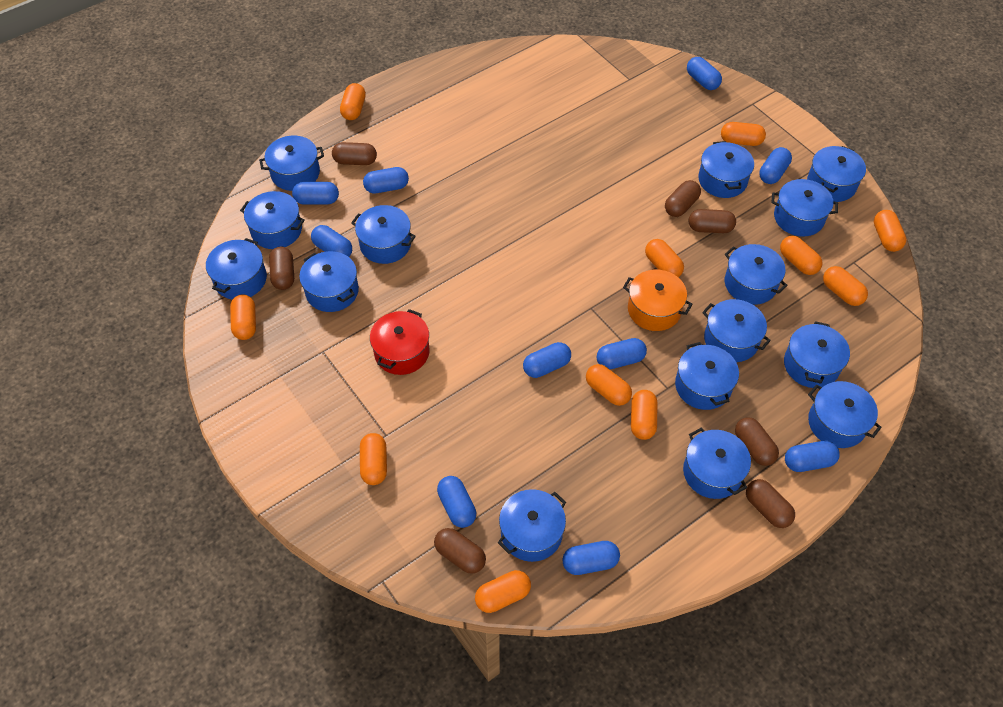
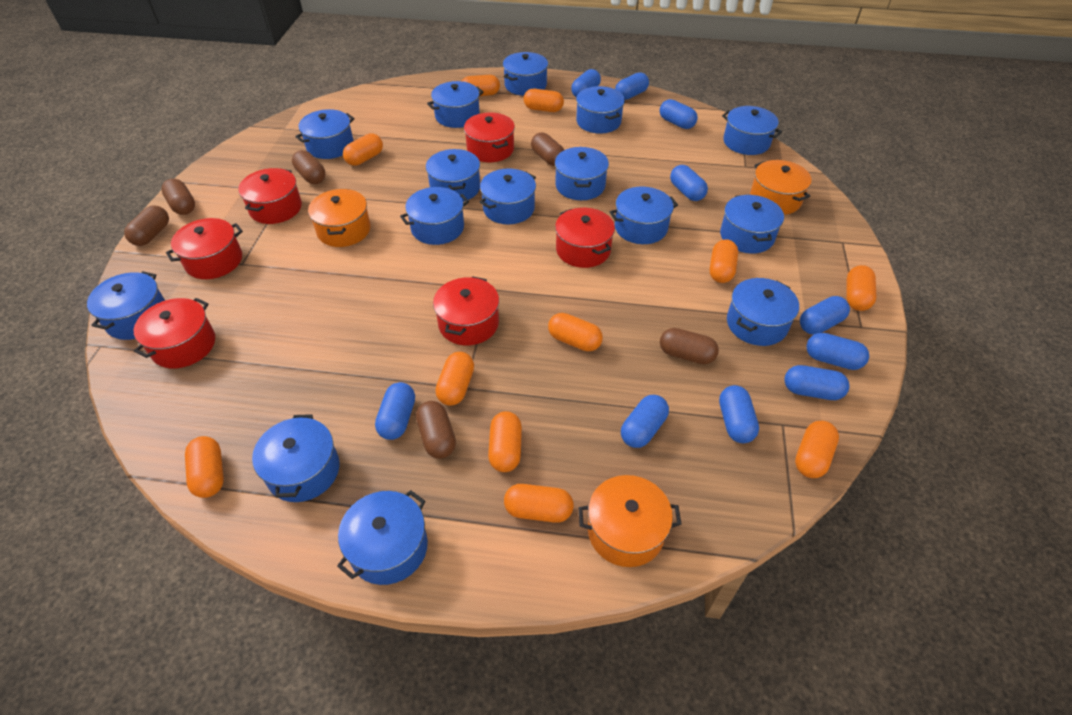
brown capsule: 7 -> 6
orange pot: 1 -> 3
red pot: 1 -> 6

